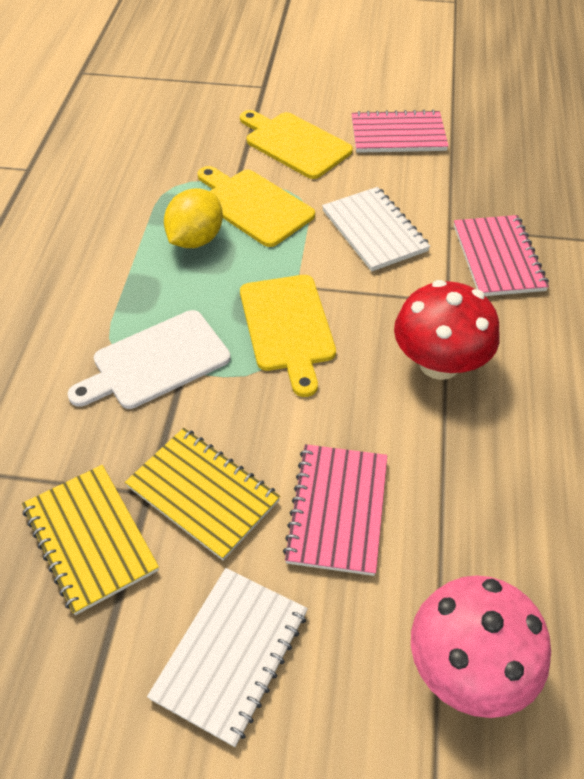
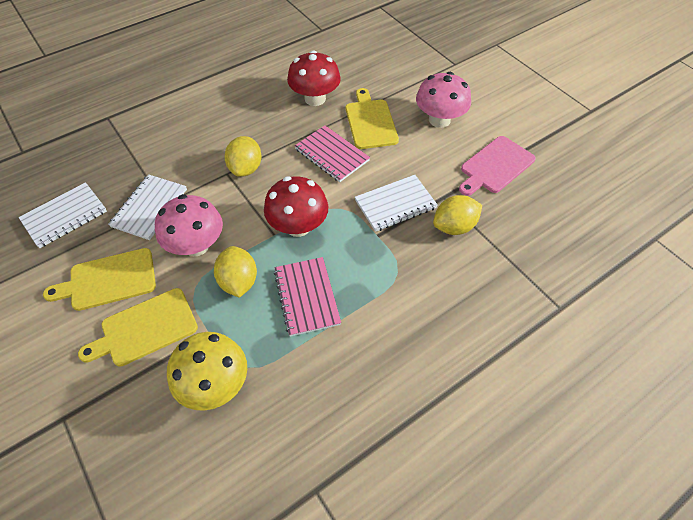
pink cutting board: 0 -> 1
pink mushroom: 1 -> 2
pink notebook: 3 -> 2
red mushroom: 1 -> 2
white cutting board: 1 -> 0
white notebook: 2 -> 3
yellow lemon: 1 -> 3
yellow mushroom: 0 -> 1
yellow notebook: 2 -> 0

